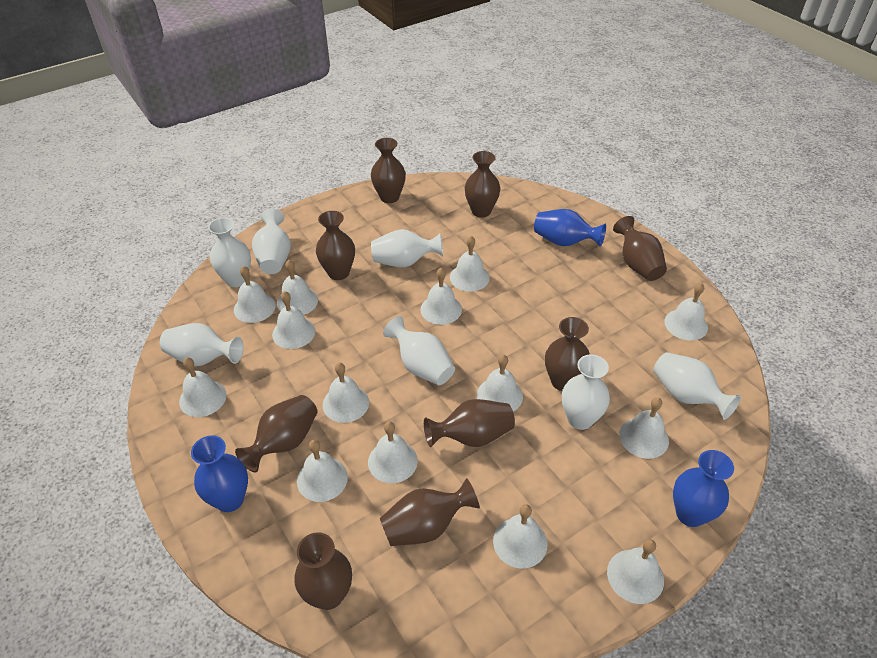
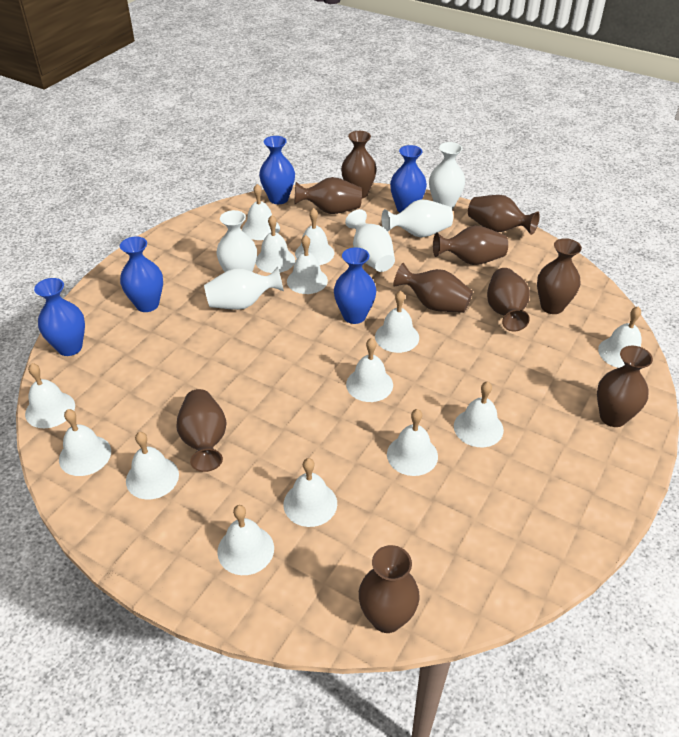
blue vase: 3 -> 5
brown vase: 9 -> 10
white vase: 7 -> 5

